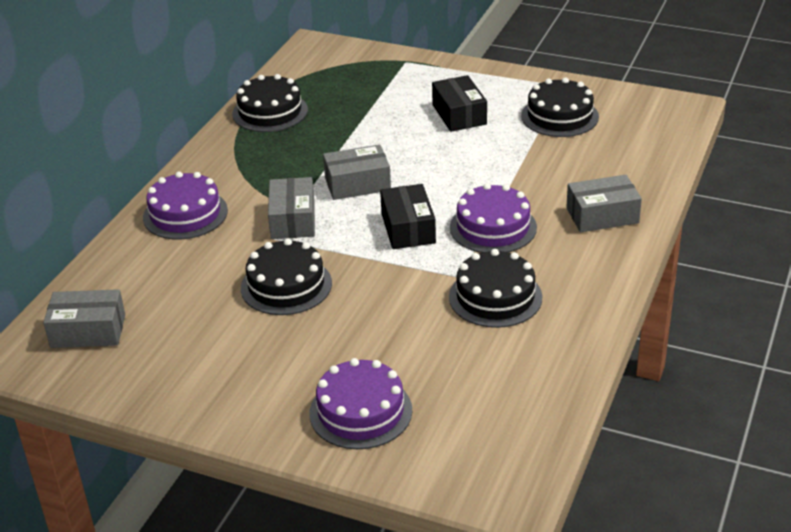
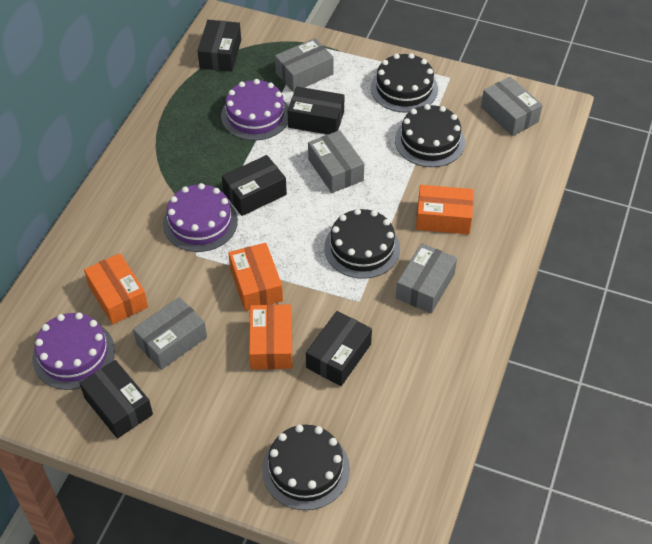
black box: 2 -> 5
grey box: 4 -> 5
orange box: 0 -> 4

